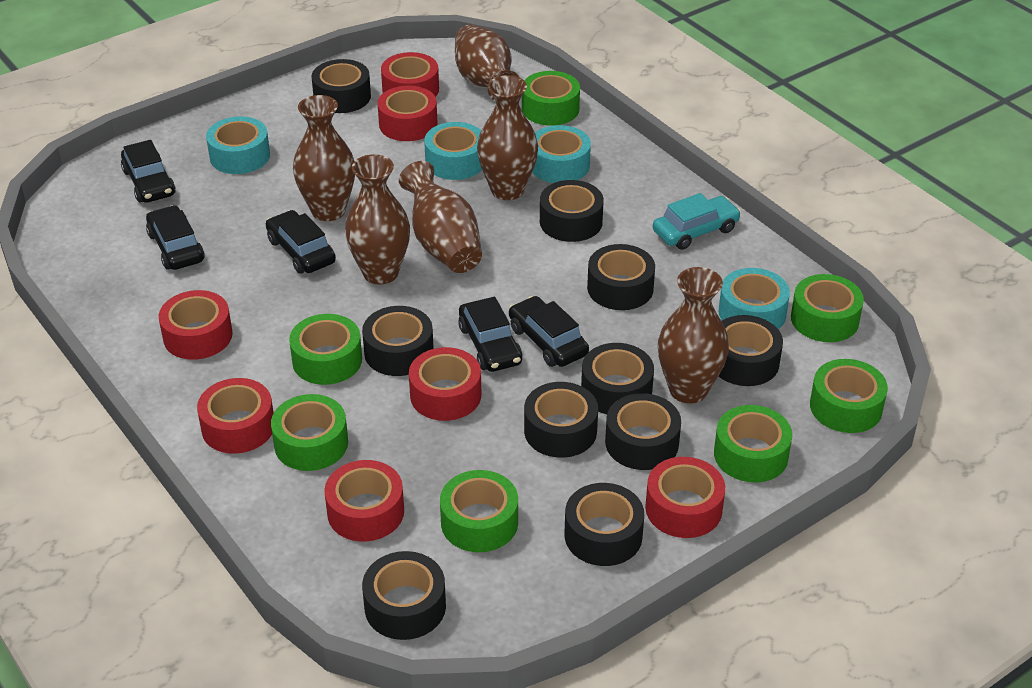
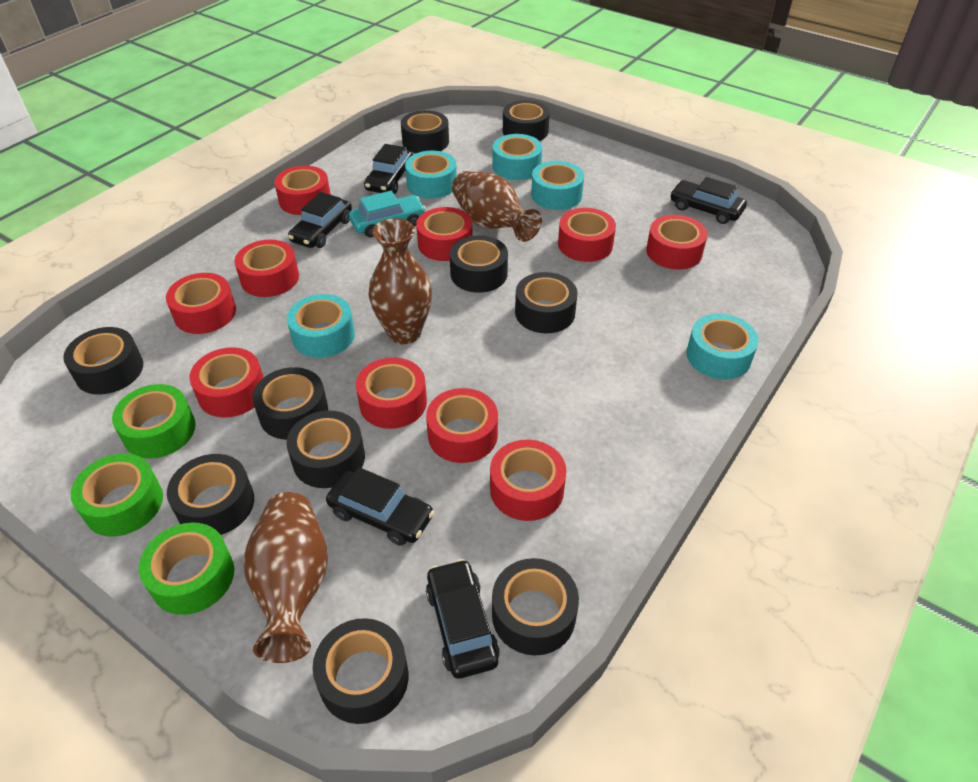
brown vase: 6 -> 3
green tape: 7 -> 3
red tape: 7 -> 10
turquoise tape: 4 -> 5

